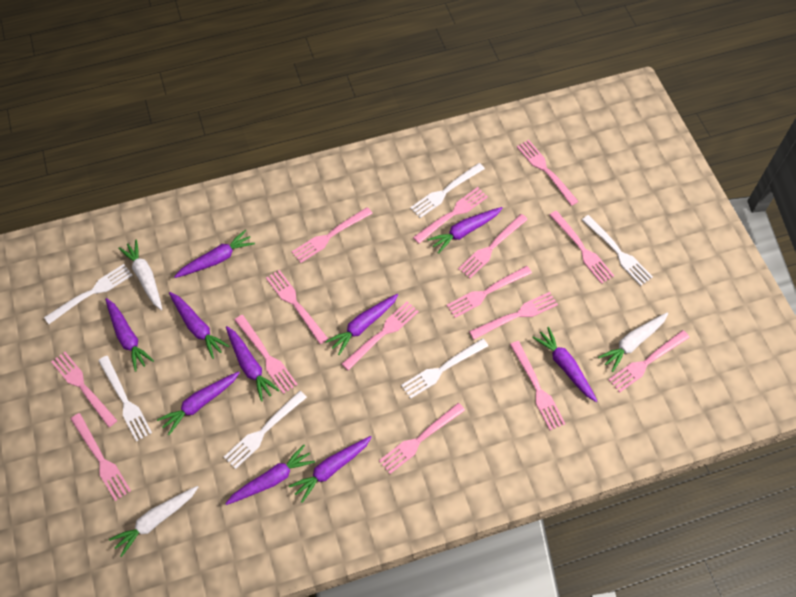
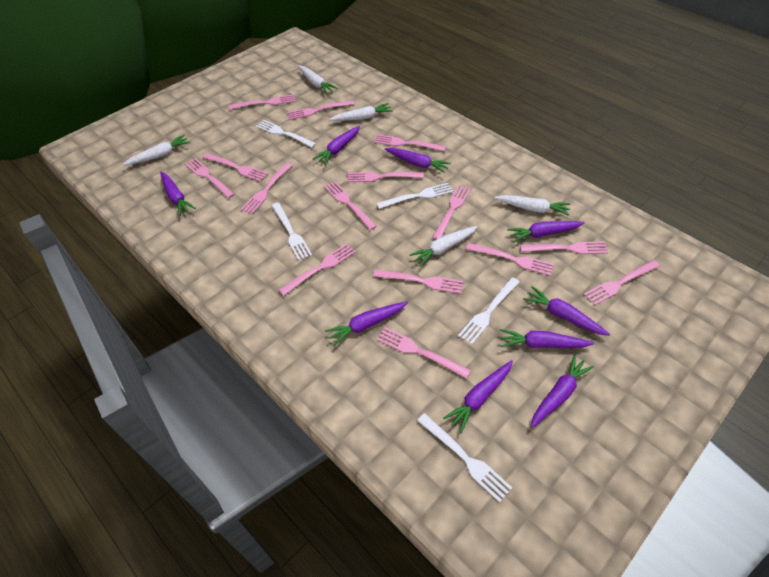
purple carrot: 10 -> 9
white carrot: 3 -> 5
white fork: 6 -> 5

